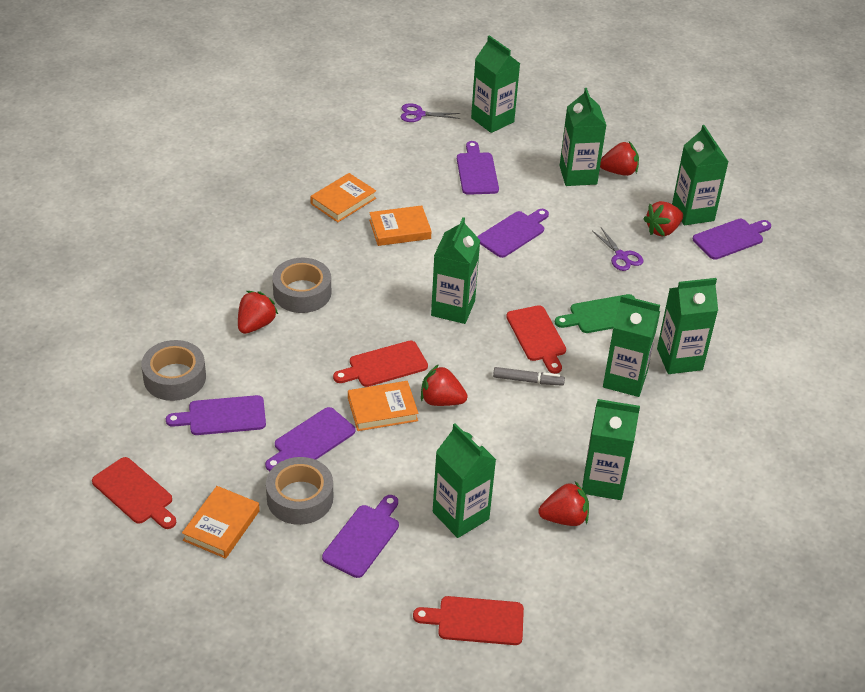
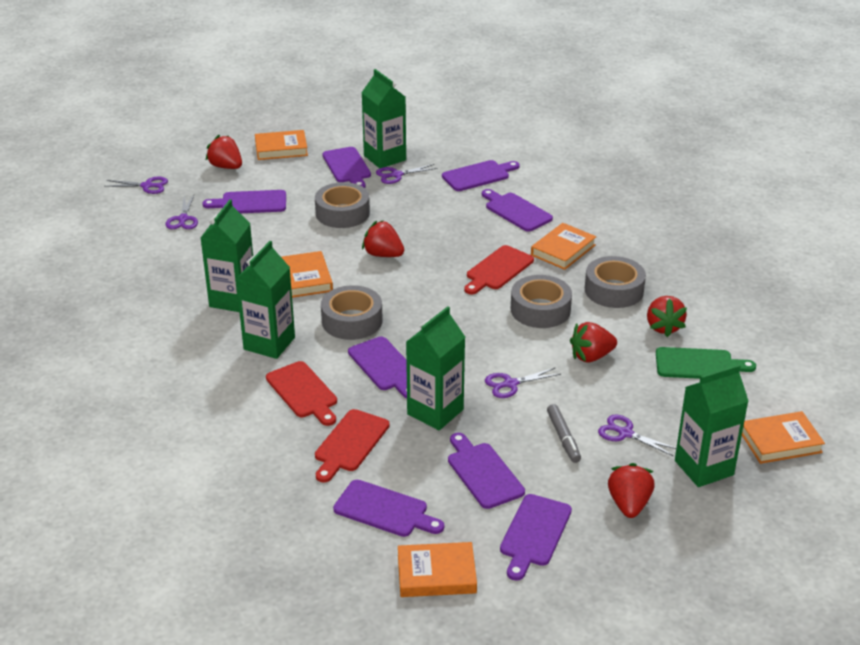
green carton: 8 -> 5
grey tape: 3 -> 4
orange book: 4 -> 5
purple cutting board: 6 -> 8
purple scissors: 2 -> 5
red cutting board: 4 -> 3

